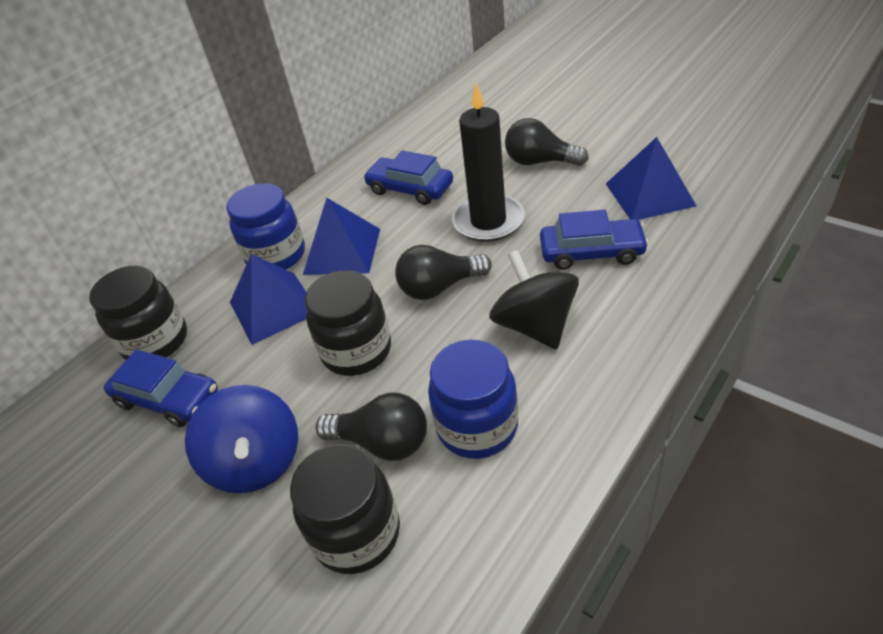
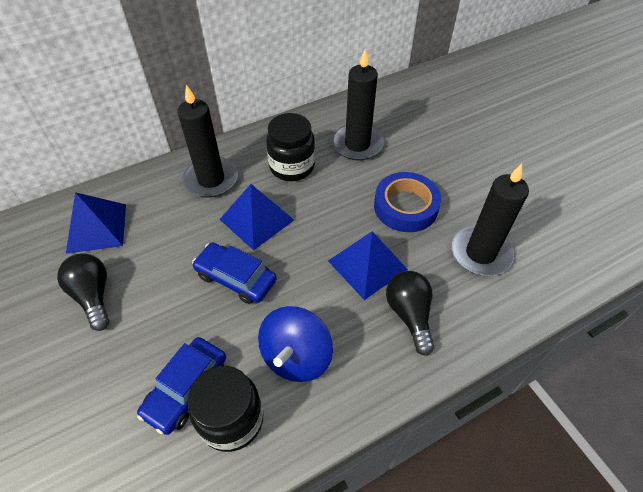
black candle: 1 -> 3
black jar: 3 -> 2
black light bulb: 3 -> 2
black spinning top: 1 -> 0
blue car: 3 -> 2
blue jar: 2 -> 0
blue tape: 0 -> 1

